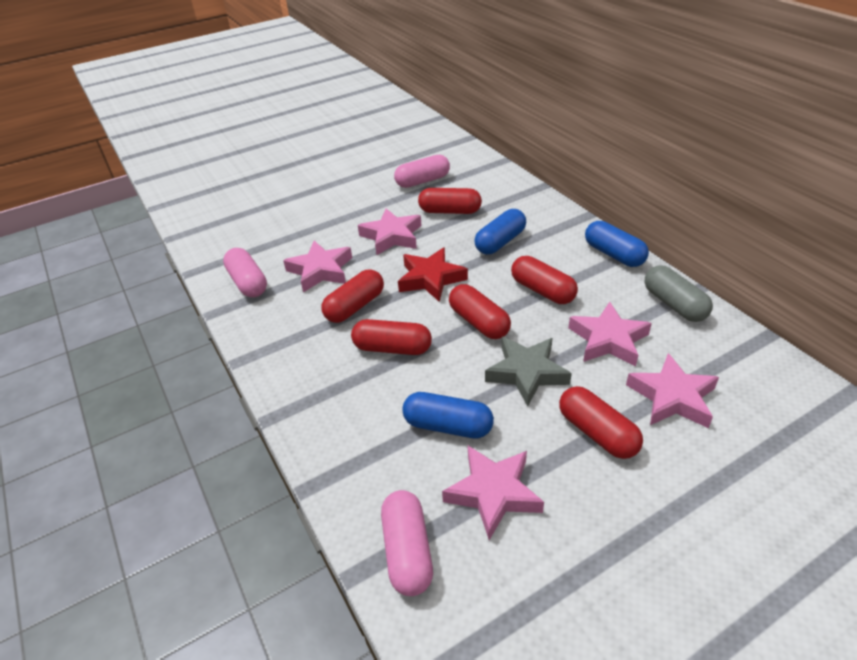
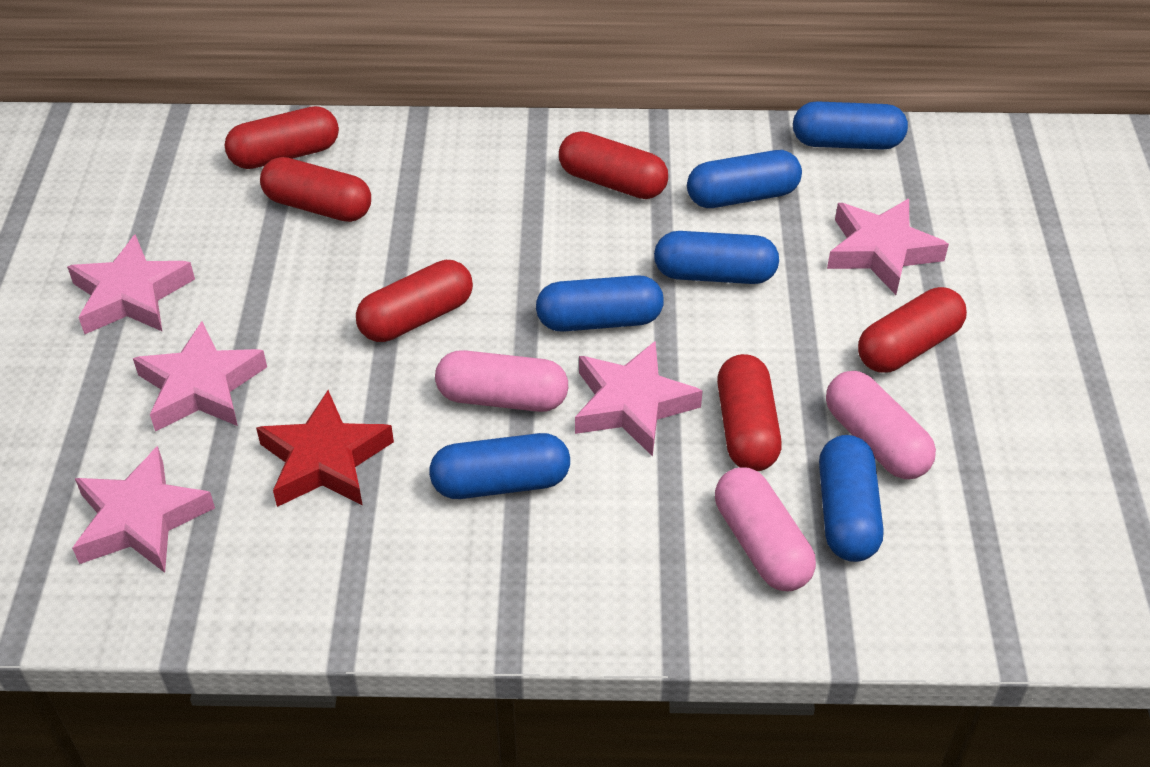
blue capsule: 3 -> 6
grey capsule: 1 -> 0
grey star: 1 -> 0

